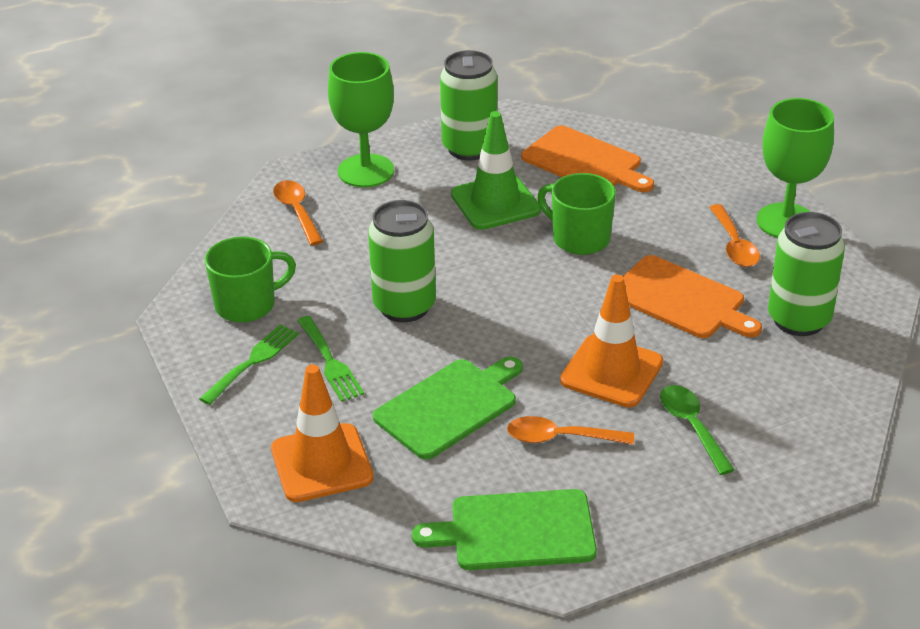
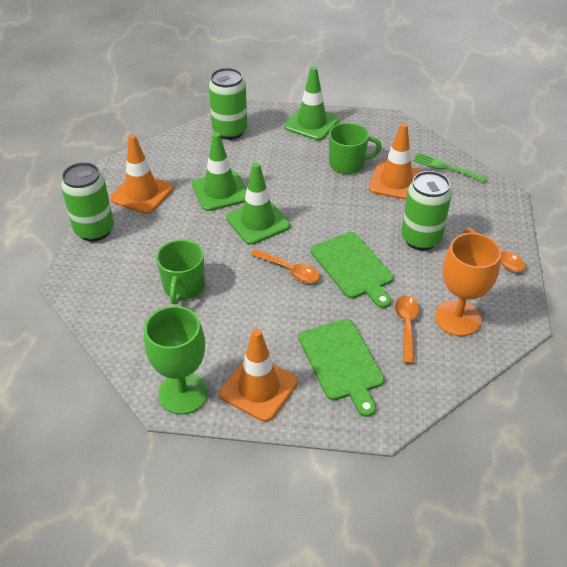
green fork: 2 -> 1
green goblet: 2 -> 1
green spoon: 1 -> 0
green traffic cone: 1 -> 3
orange cutting board: 2 -> 0
orange goblet: 0 -> 1
orange traffic cone: 2 -> 3

